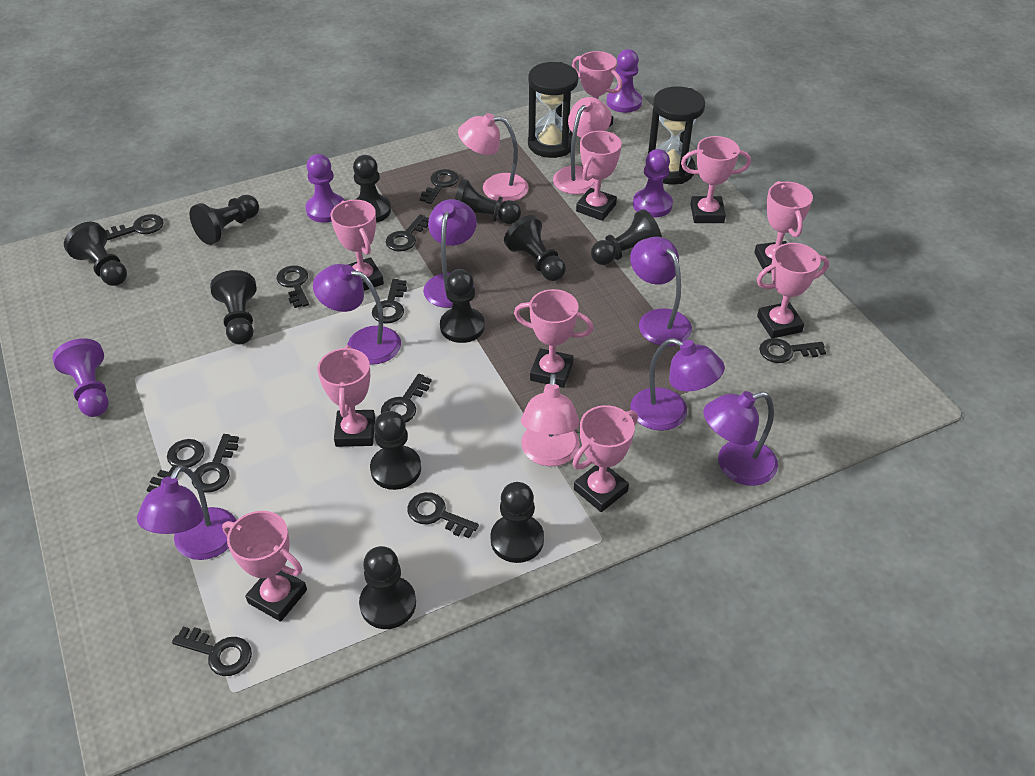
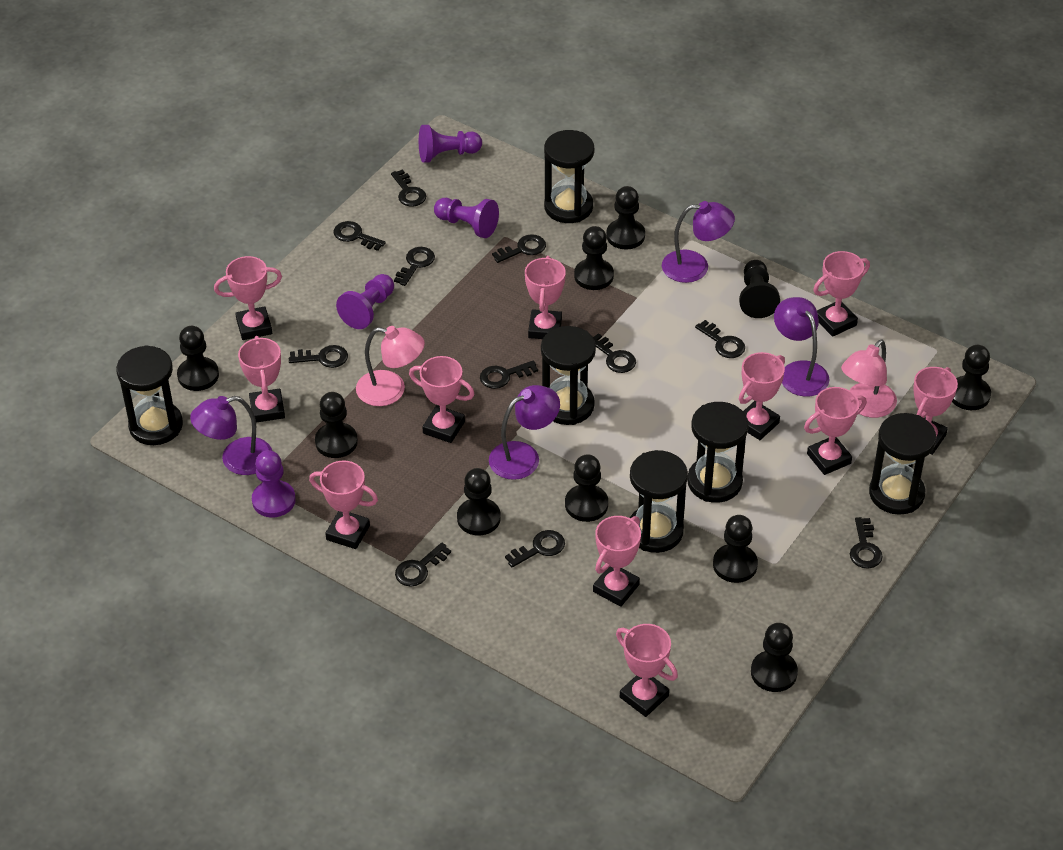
black hourglass: 2 -> 6
black pawn: 11 -> 10
pink lamp: 3 -> 2
pink trophy: 10 -> 11
purple lamp: 6 -> 4

